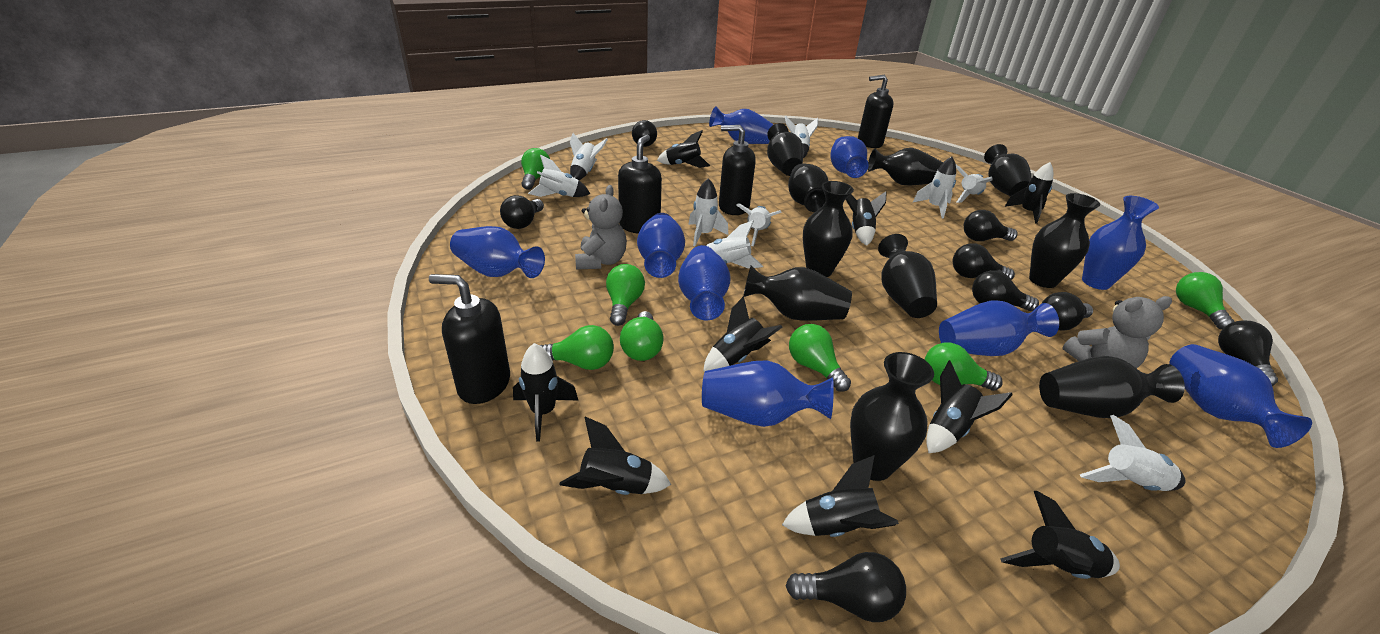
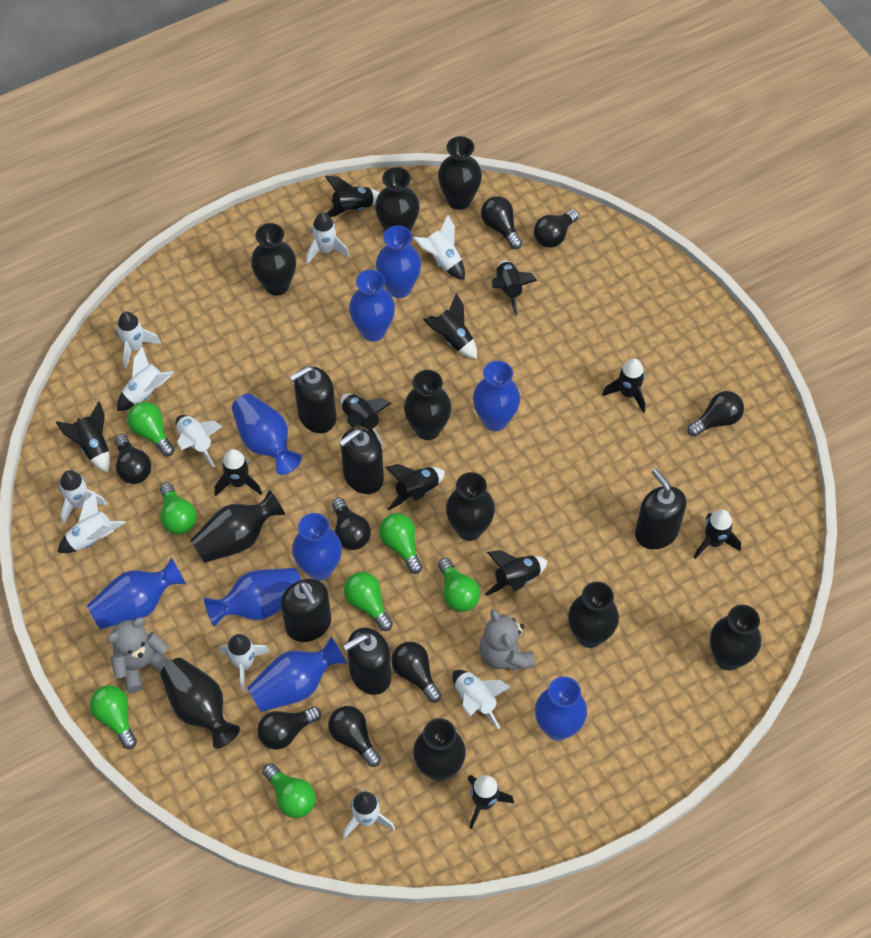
black rocket: 9 -> 11
black soap dispenser: 4 -> 5
white rocket: 9 -> 10

